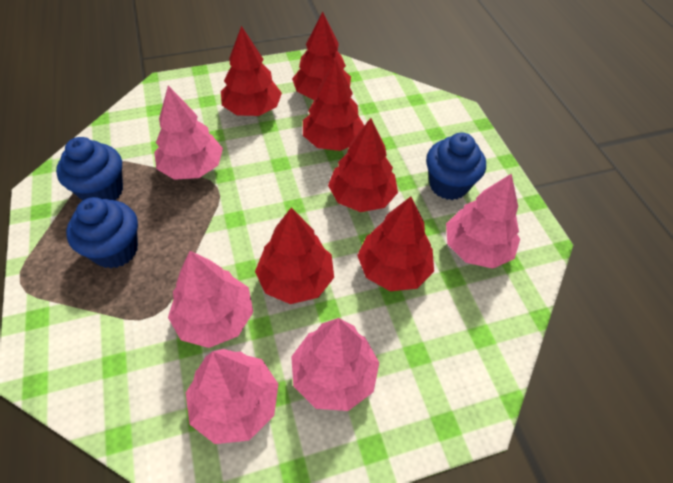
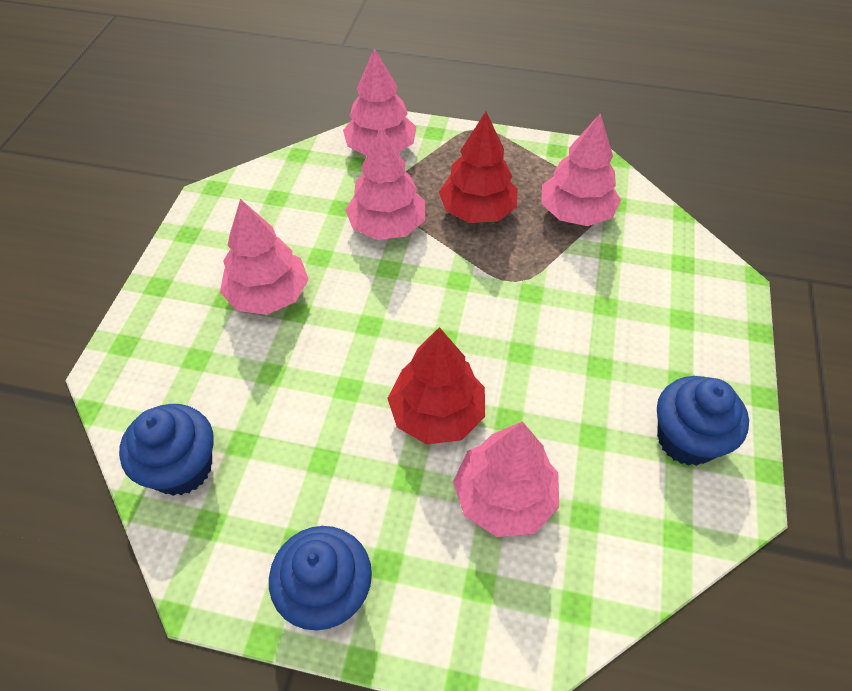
red tree: 6 -> 2

